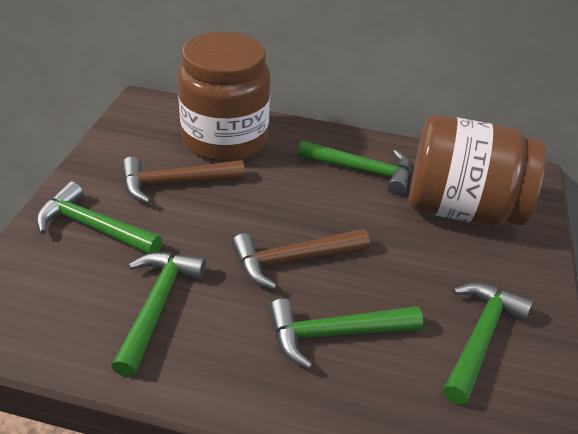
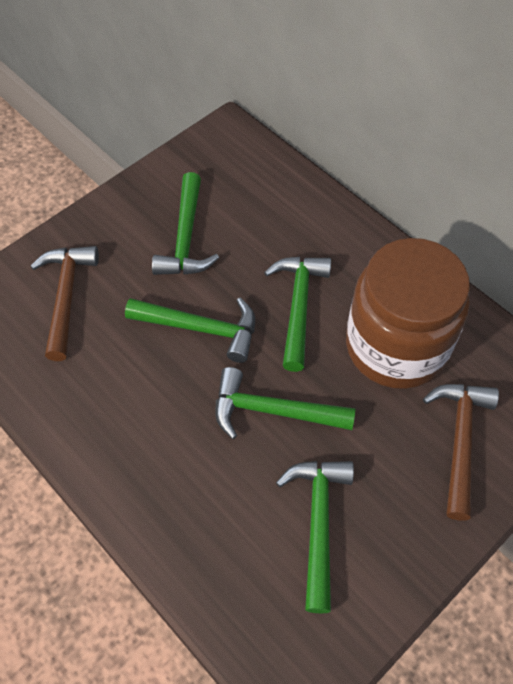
brown jar: 2 -> 1

